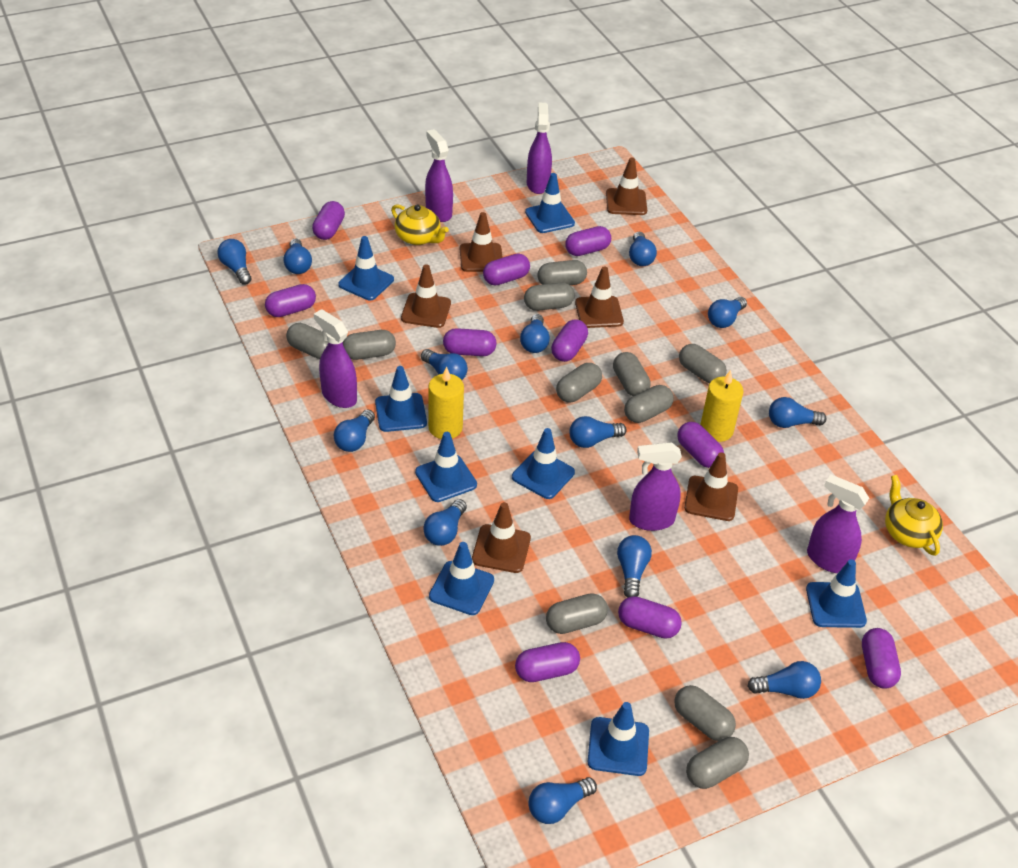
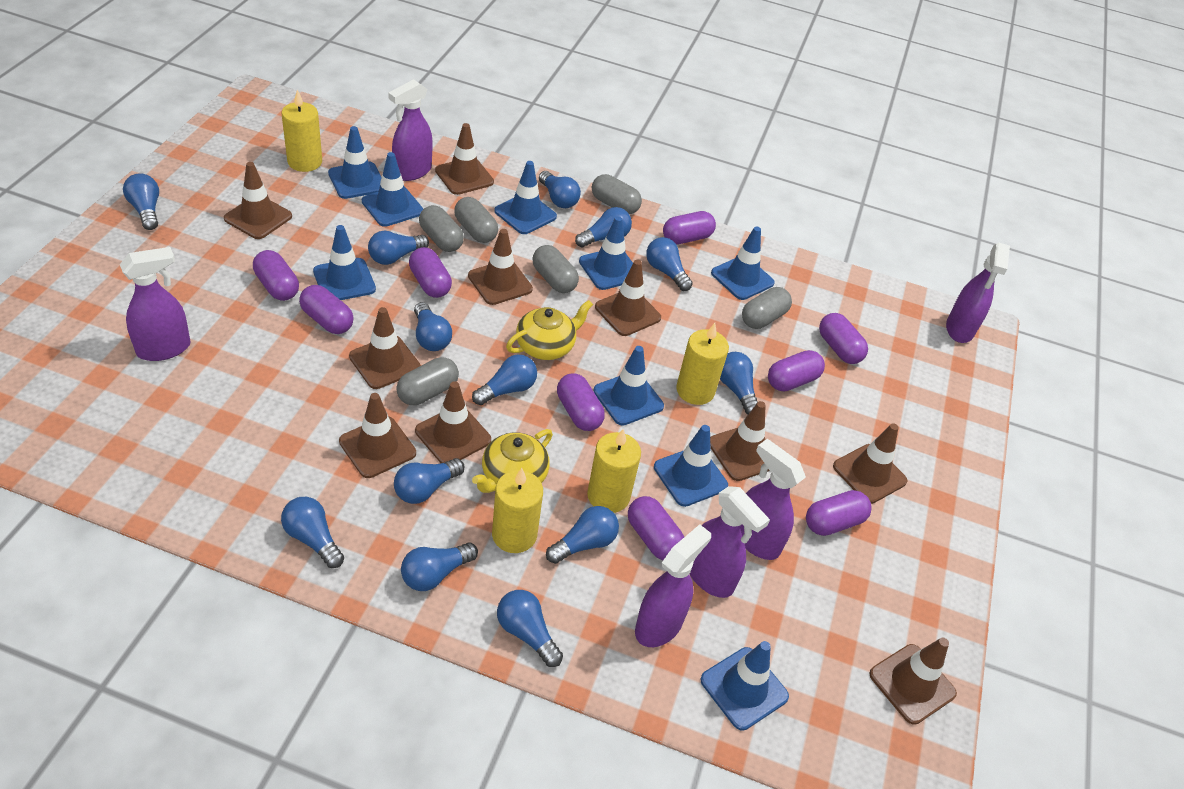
blue traffic cone: 8 -> 9
brown traffic cone: 6 -> 10
grey capsule: 11 -> 6
purple capsule: 10 -> 9
purple spray bottle: 5 -> 6
yellow candle: 2 -> 4

